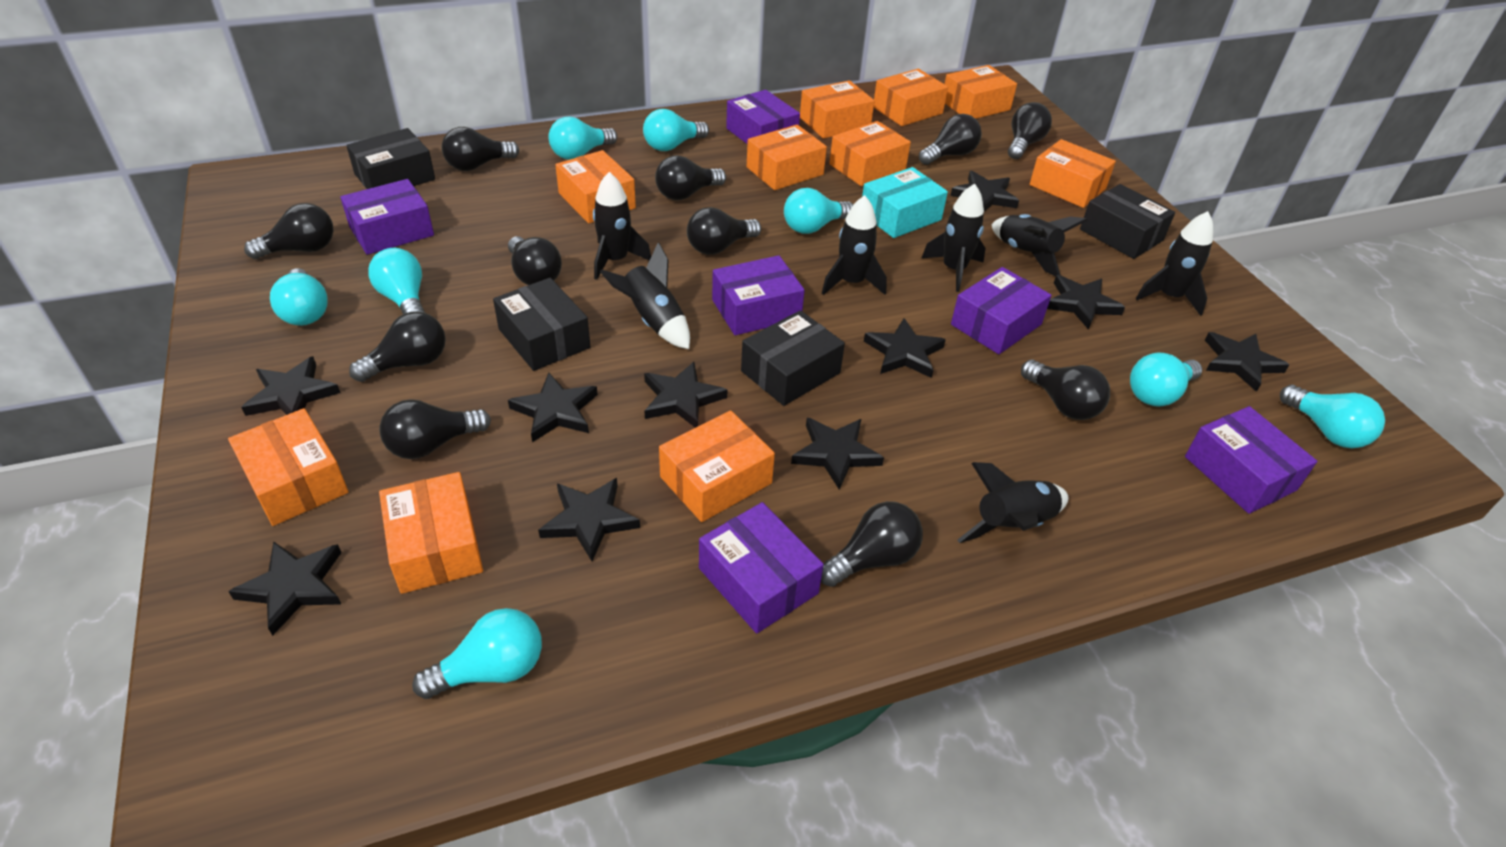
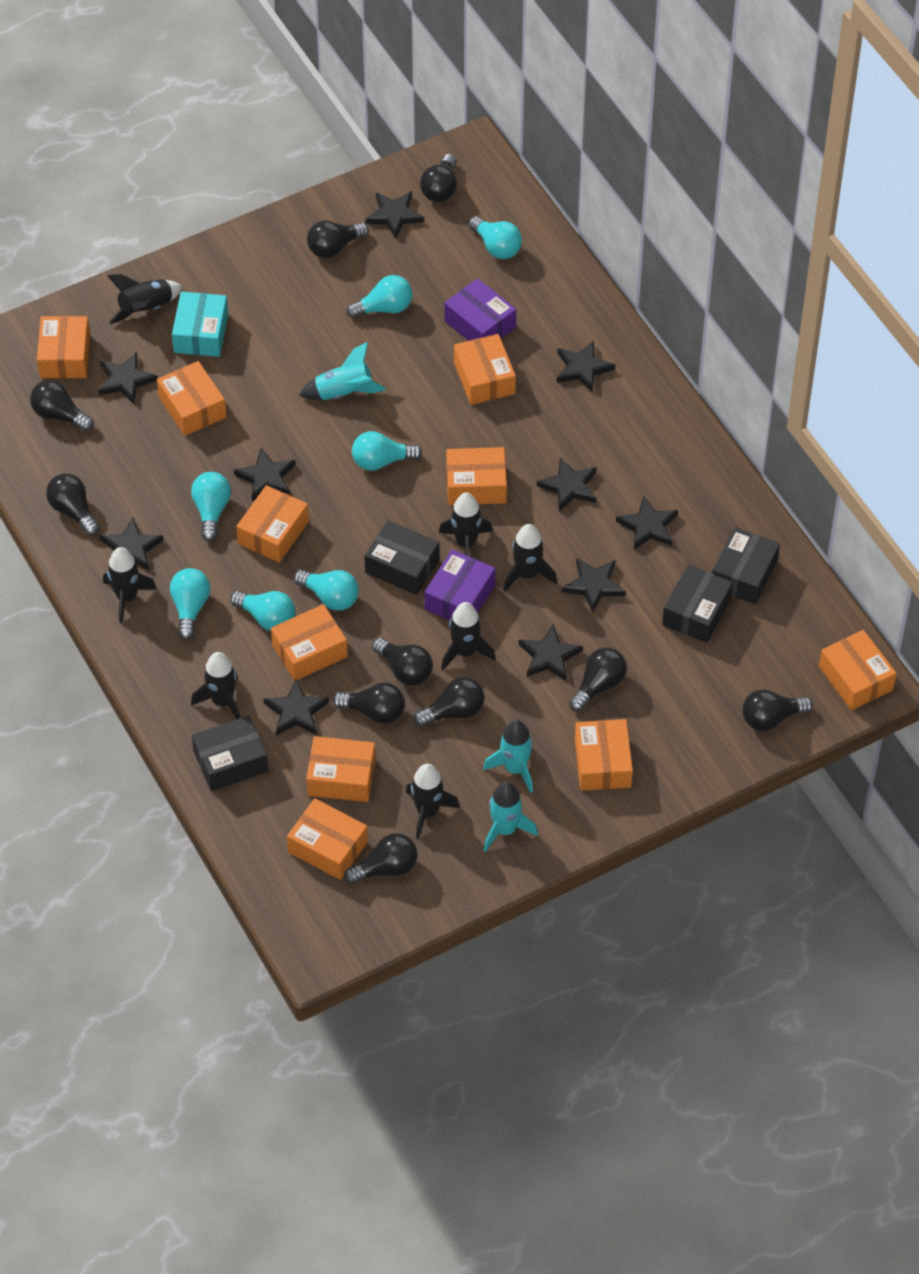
black light bulb: 11 -> 10
purple box: 6 -> 2
turquoise light bulb: 8 -> 7
turquoise rocket: 0 -> 3

